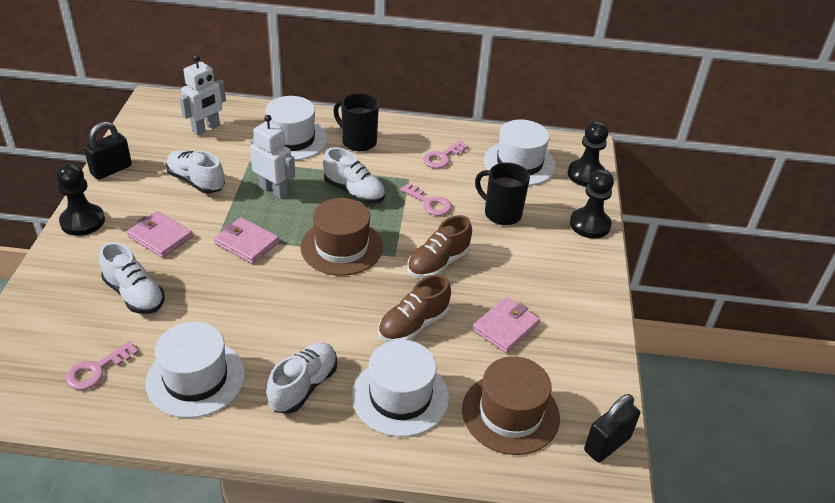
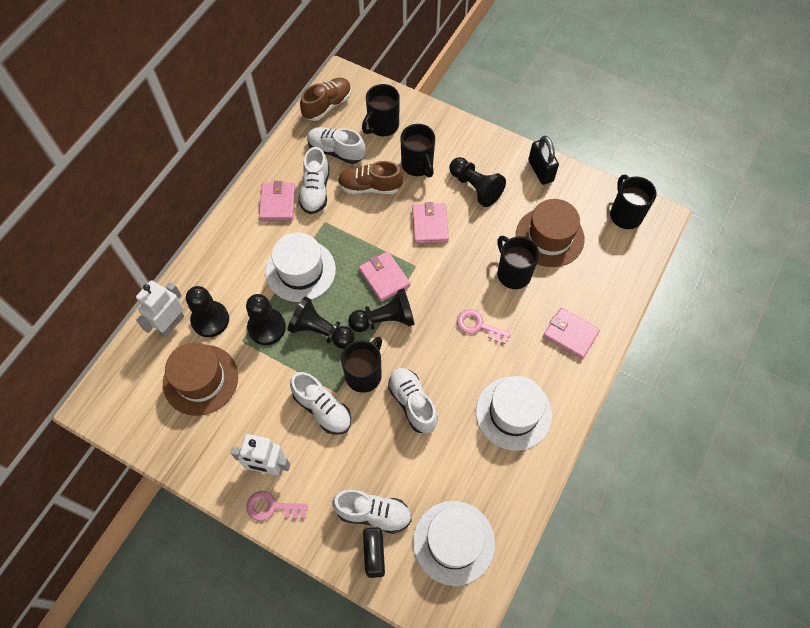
black mug: 2 -> 5
black pawn: 3 -> 5
pink key: 3 -> 2
pink wallet: 3 -> 4
white hat: 4 -> 3
white shoe: 4 -> 5

